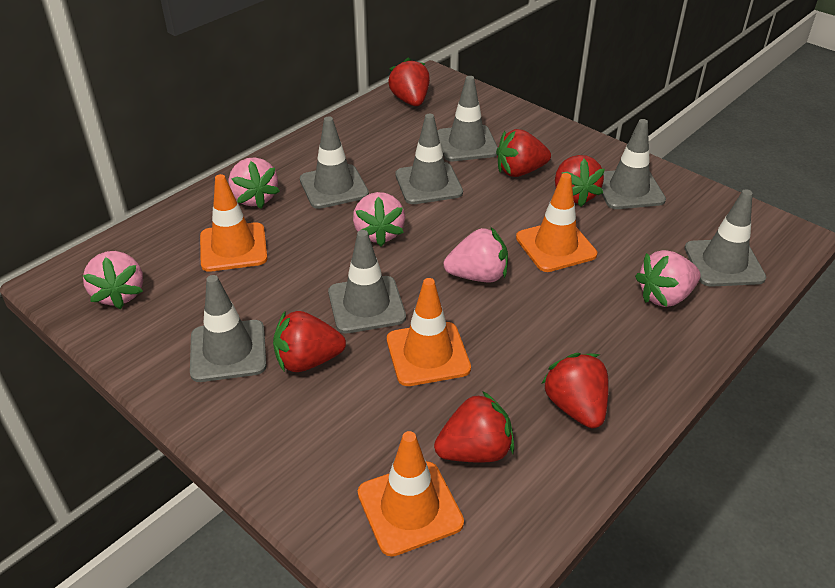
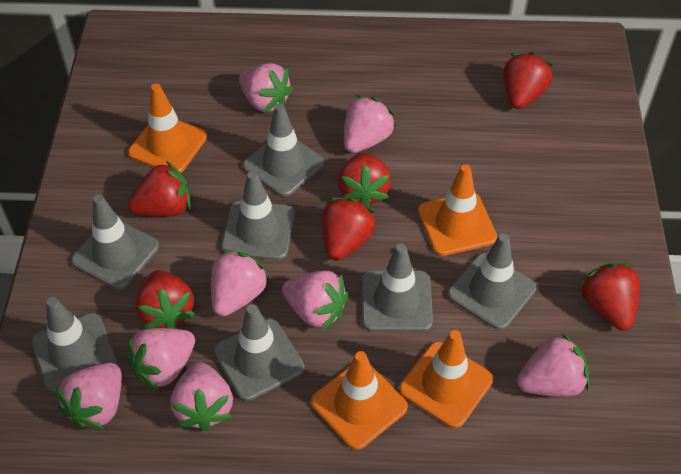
pink strawberry: 5 -> 8

